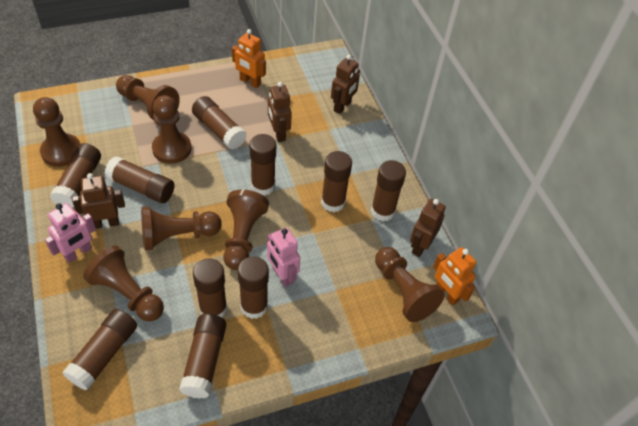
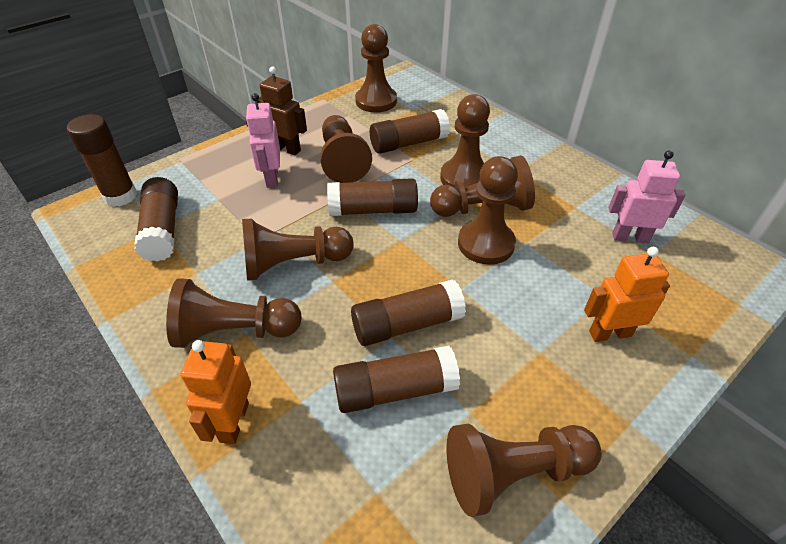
brown glue stick: 10 -> 6
brown pawn: 7 -> 8
brown robot: 4 -> 1

